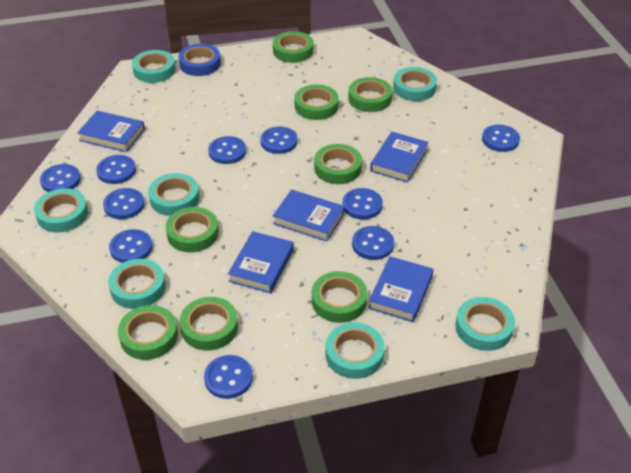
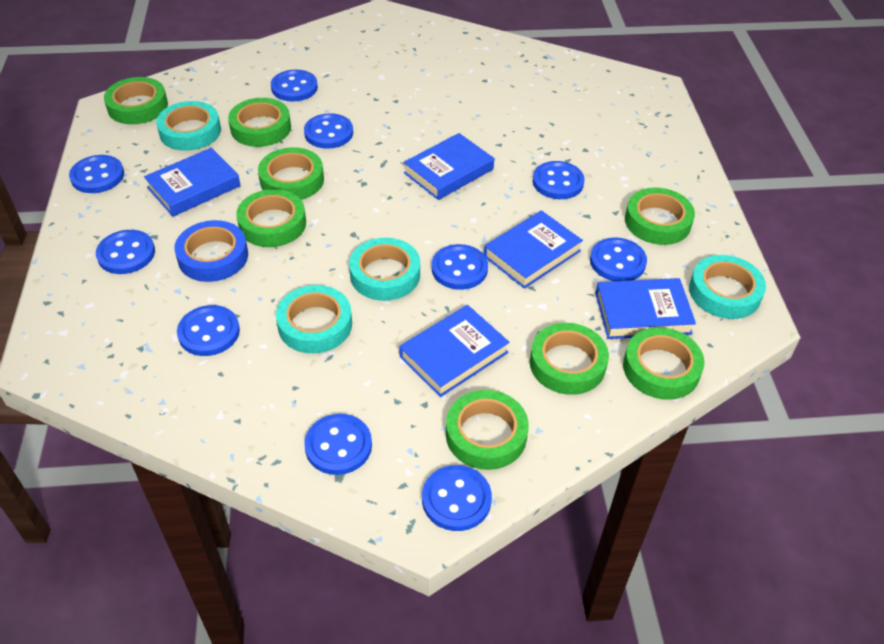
turquoise tape: 7 -> 4

